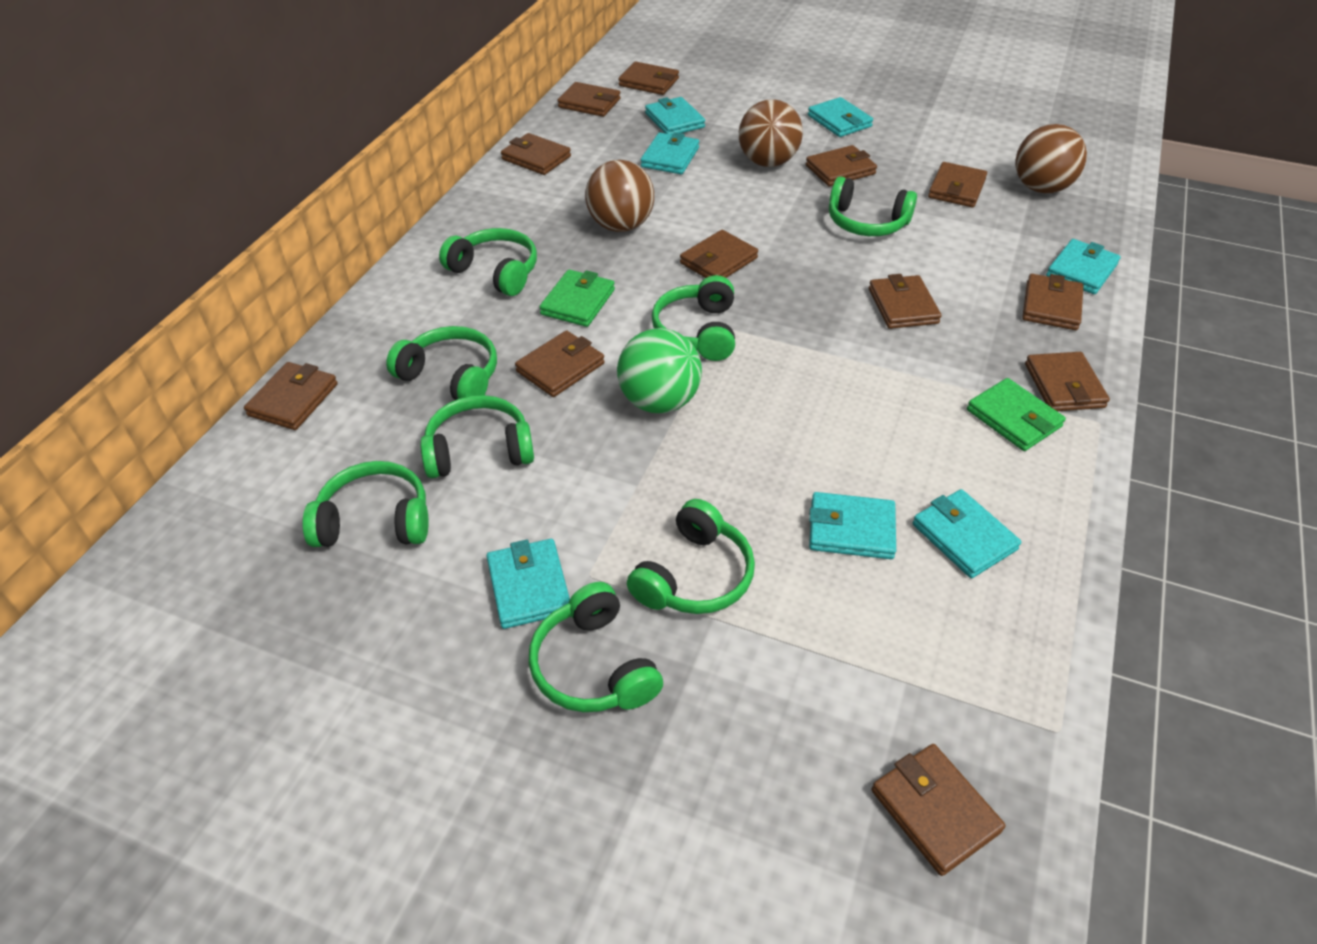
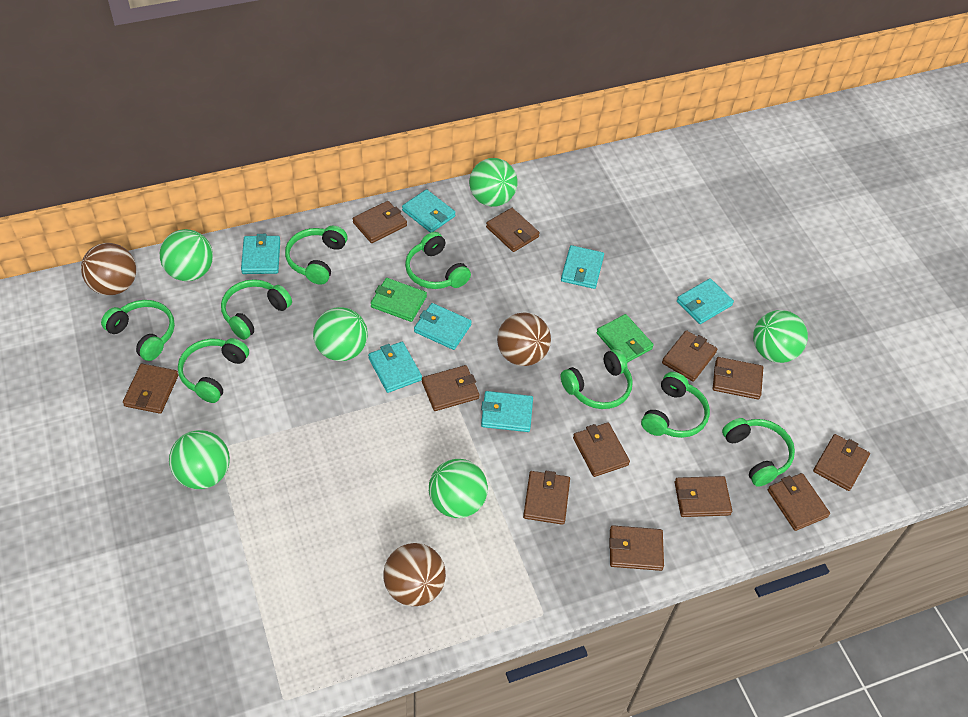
green ball: 1 -> 6

